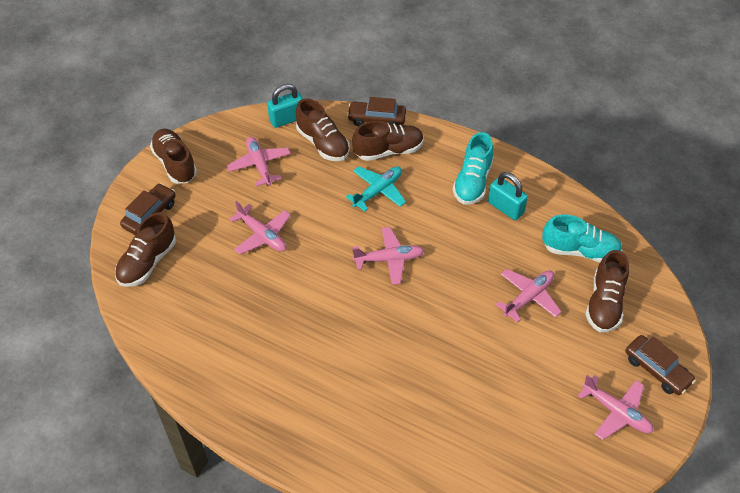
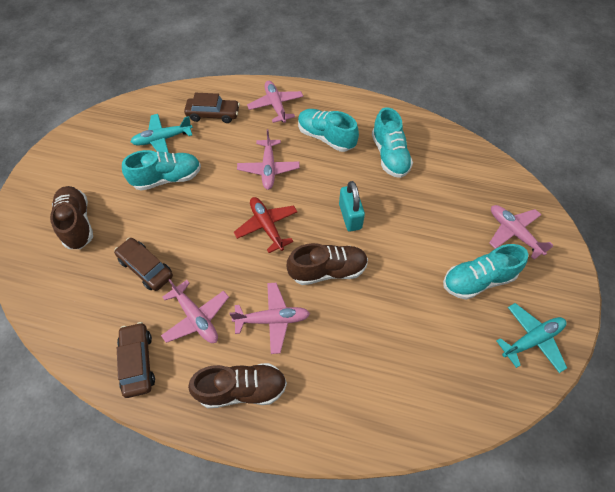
brown shoe: 5 -> 3
red plane: 0 -> 1
turquoise padlock: 2 -> 1
turquoise plane: 1 -> 2
turquoise shoe: 2 -> 4

